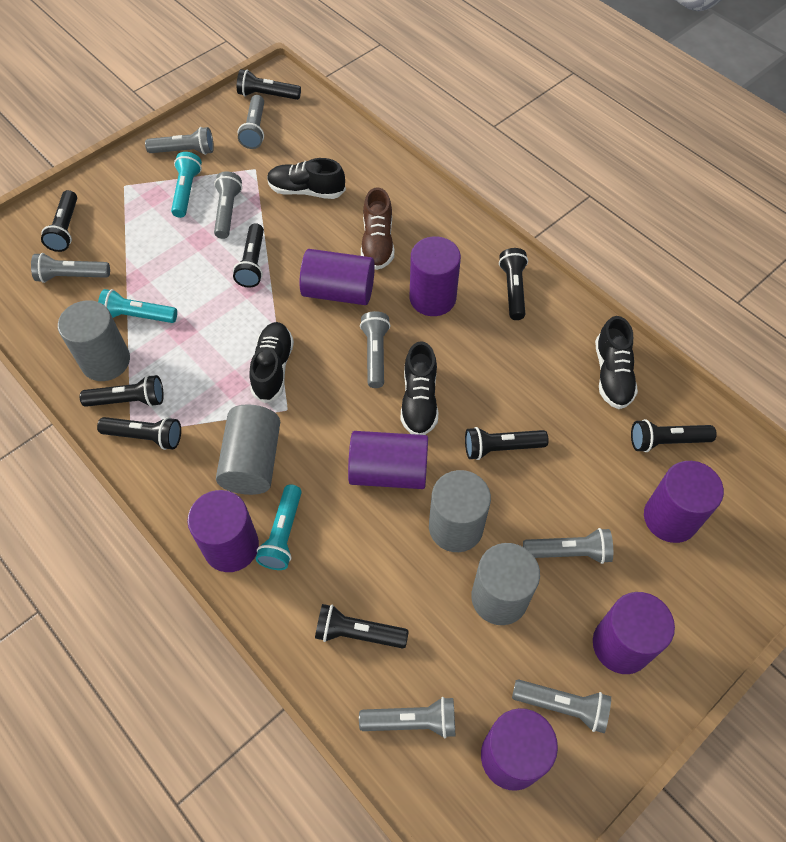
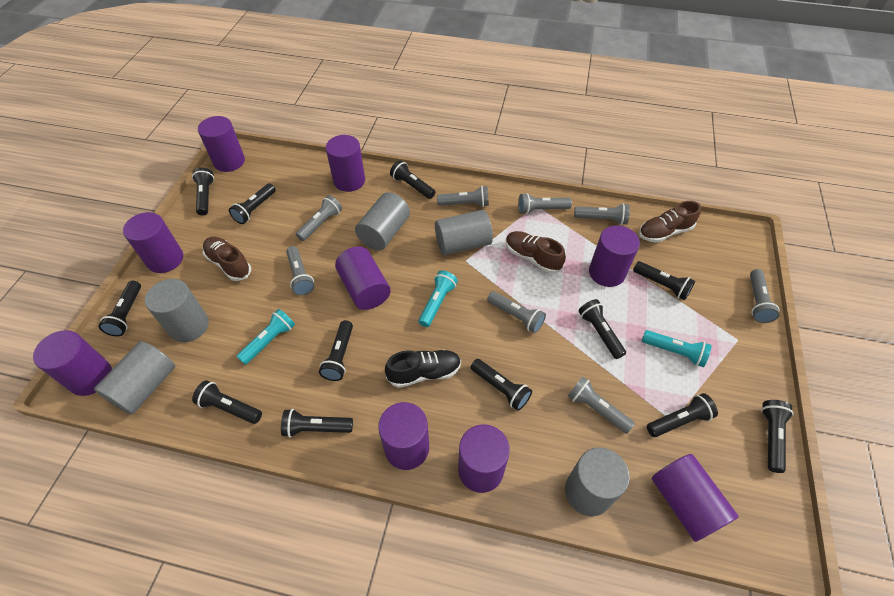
black flashlight: 9 -> 12
black shoe: 4 -> 1
brown shoe: 1 -> 3
grey cylinder: 4 -> 5
purple cylinder: 7 -> 9

